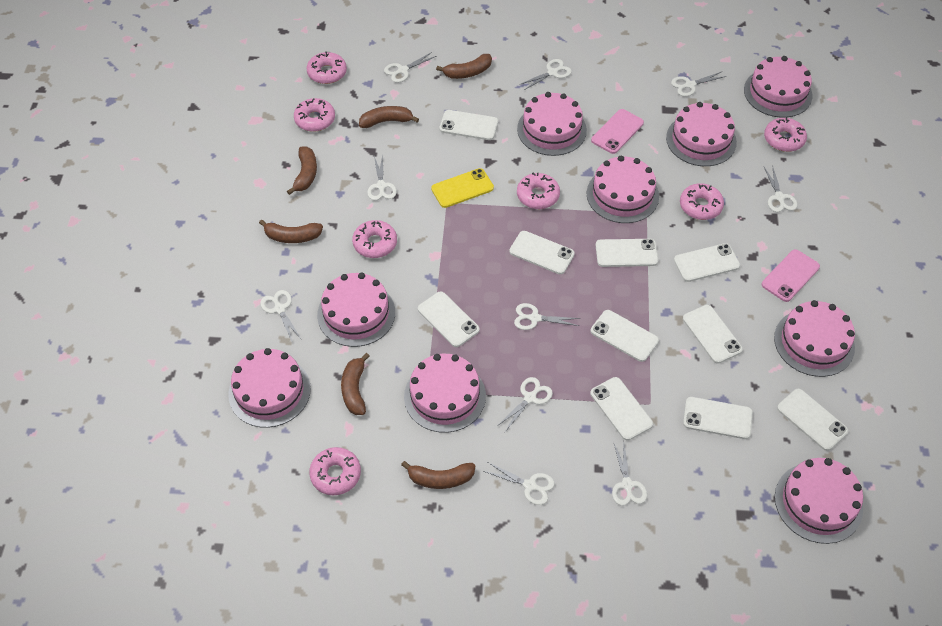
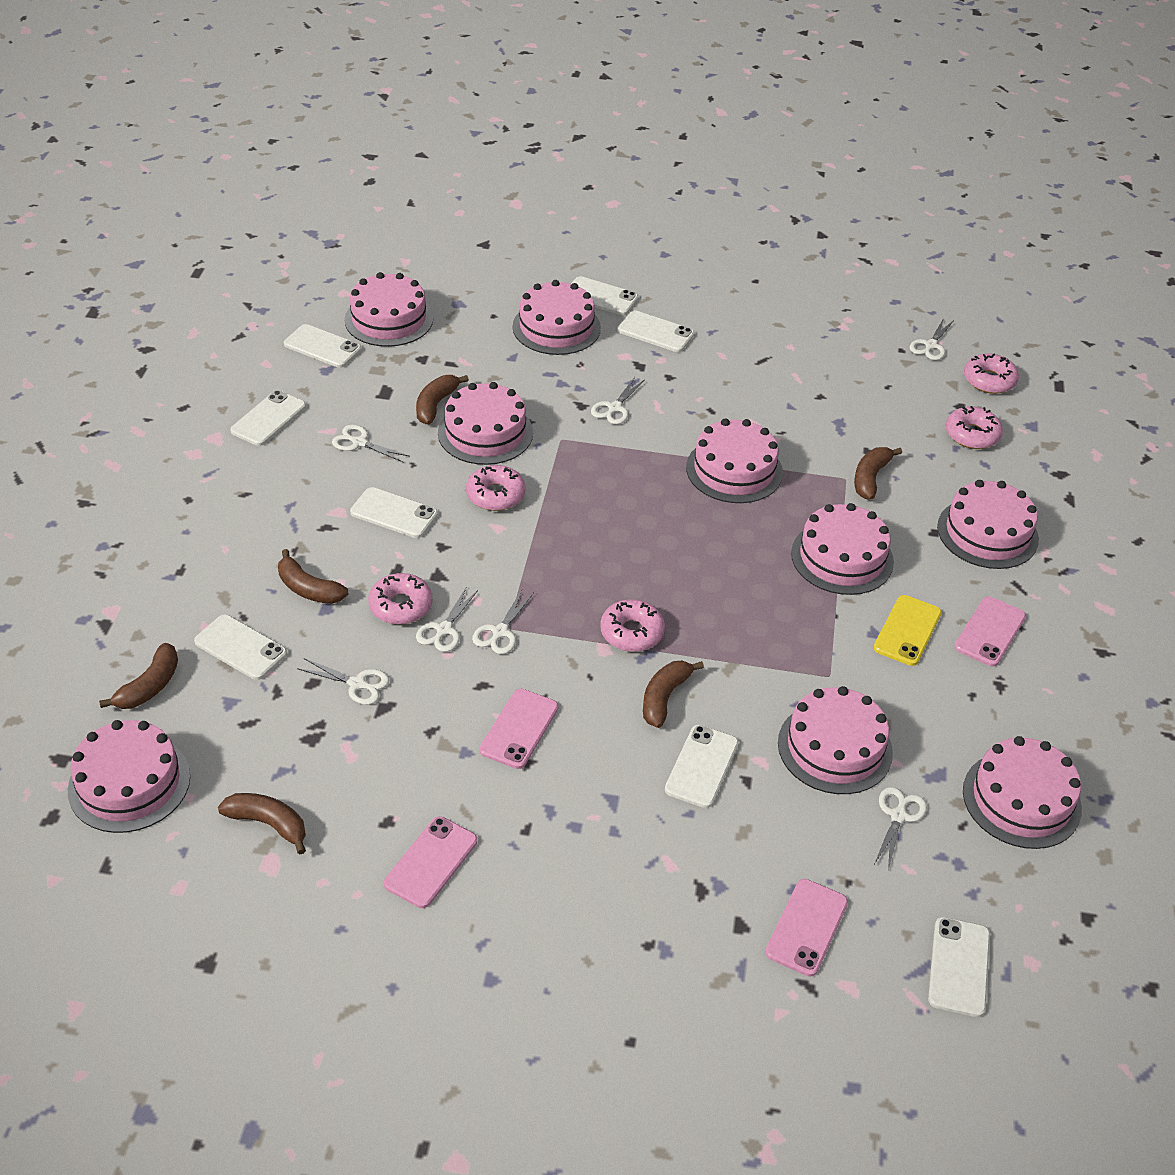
pink donut: 7 -> 5
pink phone: 2 -> 4
white phone: 10 -> 8
white scissors: 10 -> 7

